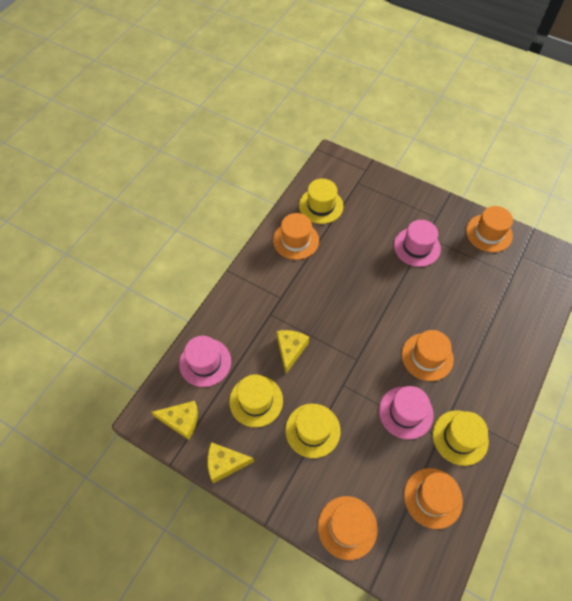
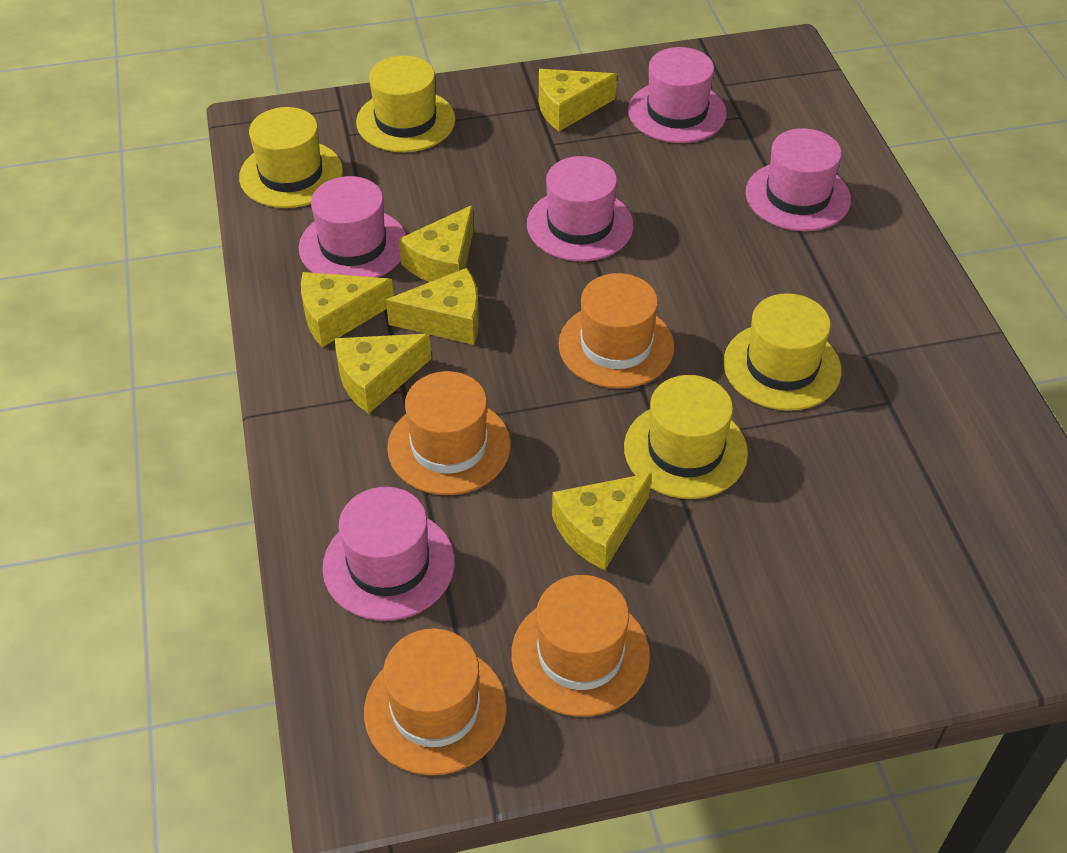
orange hat: 5 -> 4
pink hat: 3 -> 5
yellow cheese: 3 -> 6

